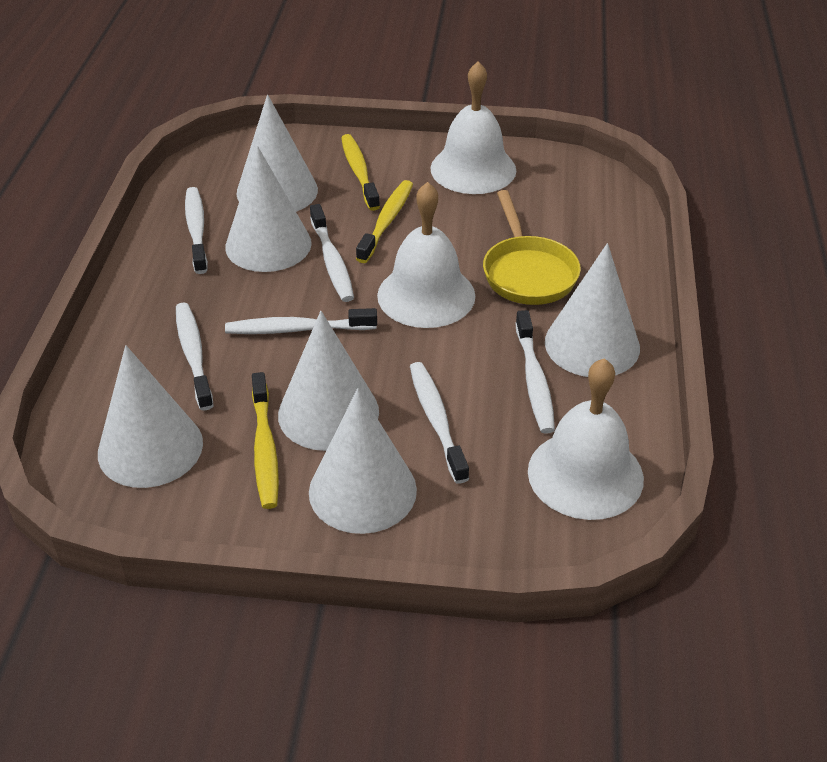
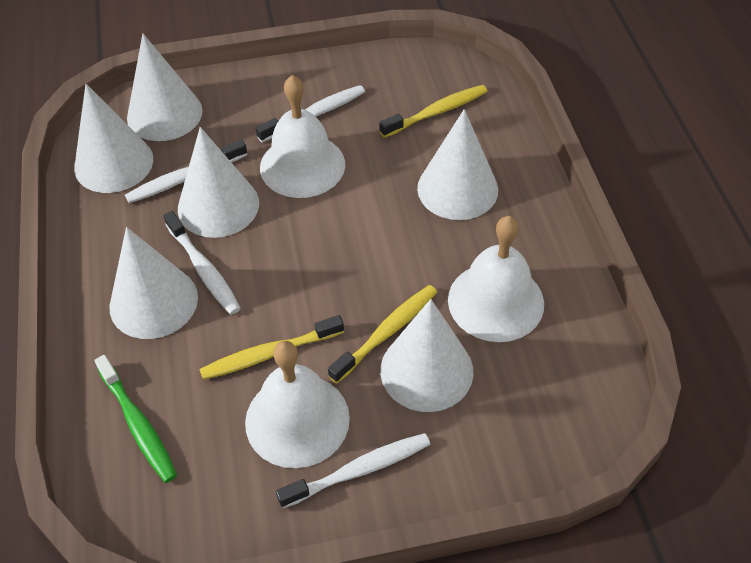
green toothbrush: 0 -> 1
white toothbrush: 6 -> 4
yellow pan: 1 -> 0

